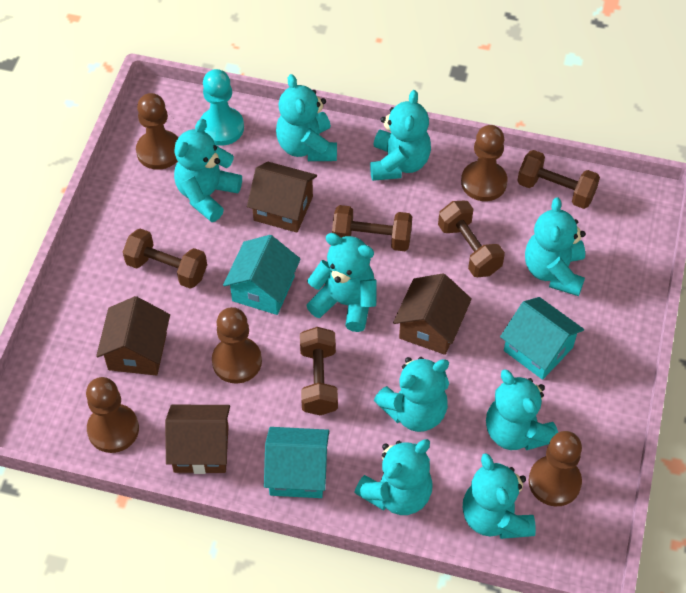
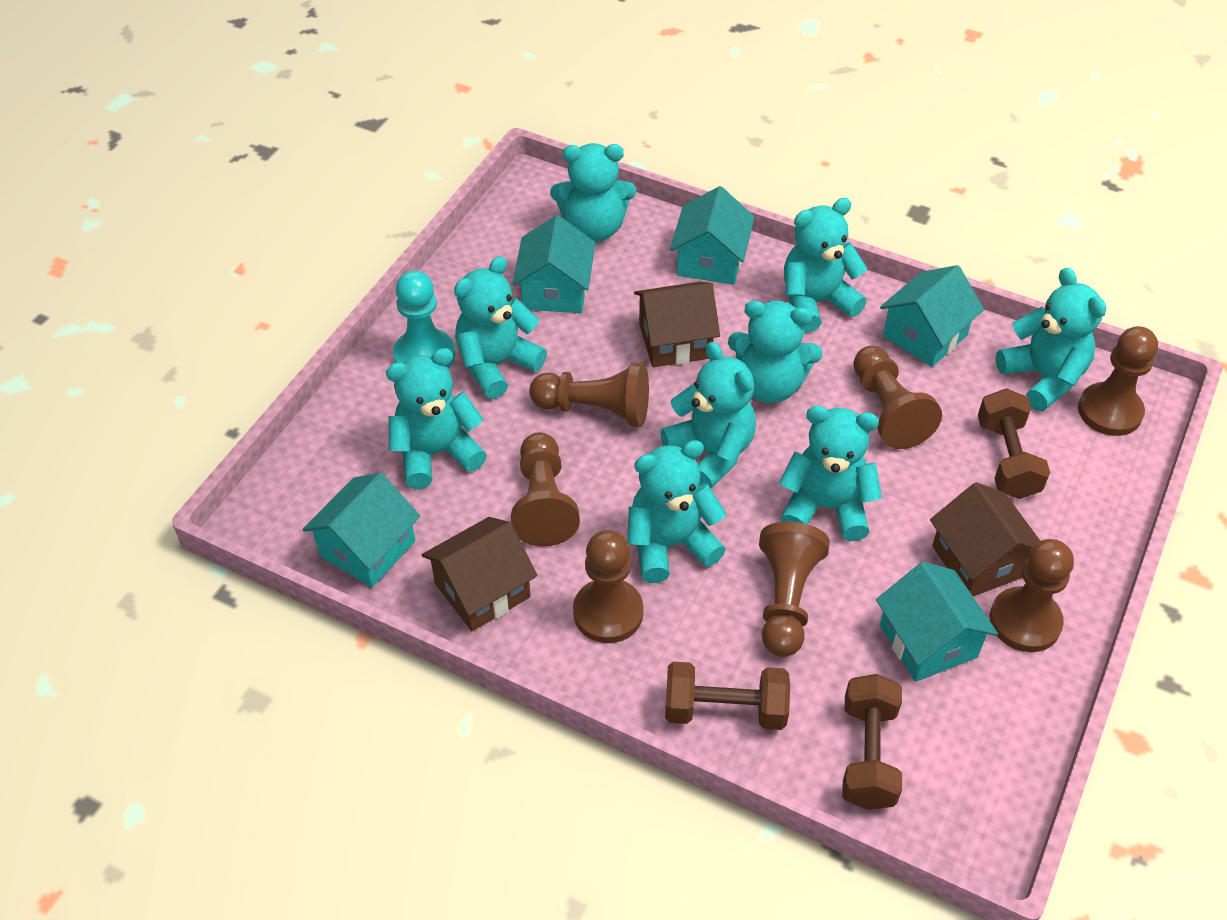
brown dumbbell: 5 -> 3
brown house: 4 -> 3
brown pawn: 5 -> 7
turquoise house: 3 -> 5

